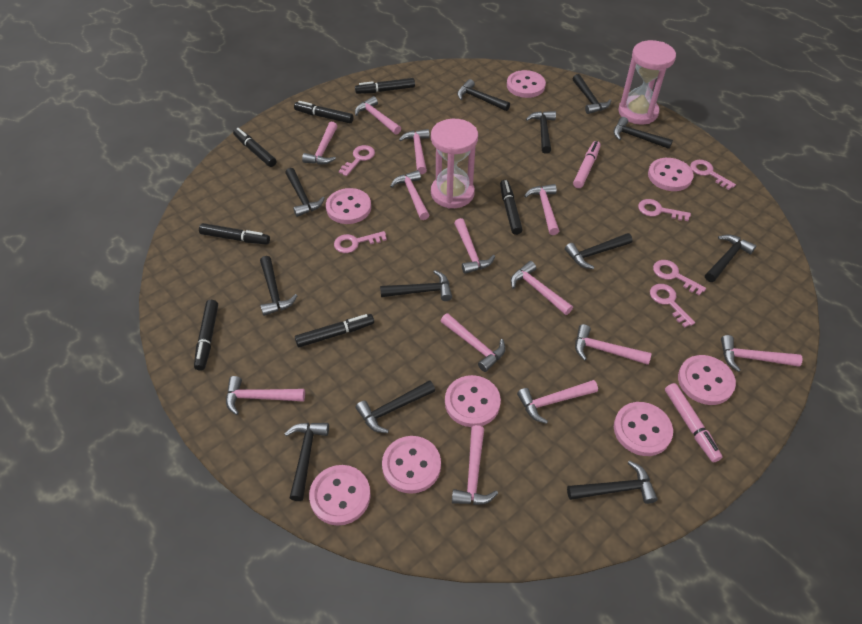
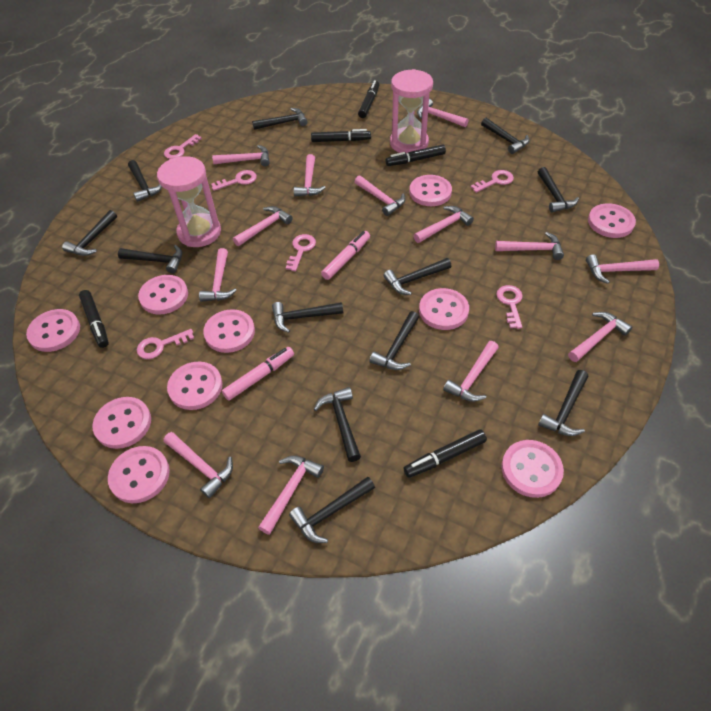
black marker: 7 -> 5
pink button: 8 -> 10

